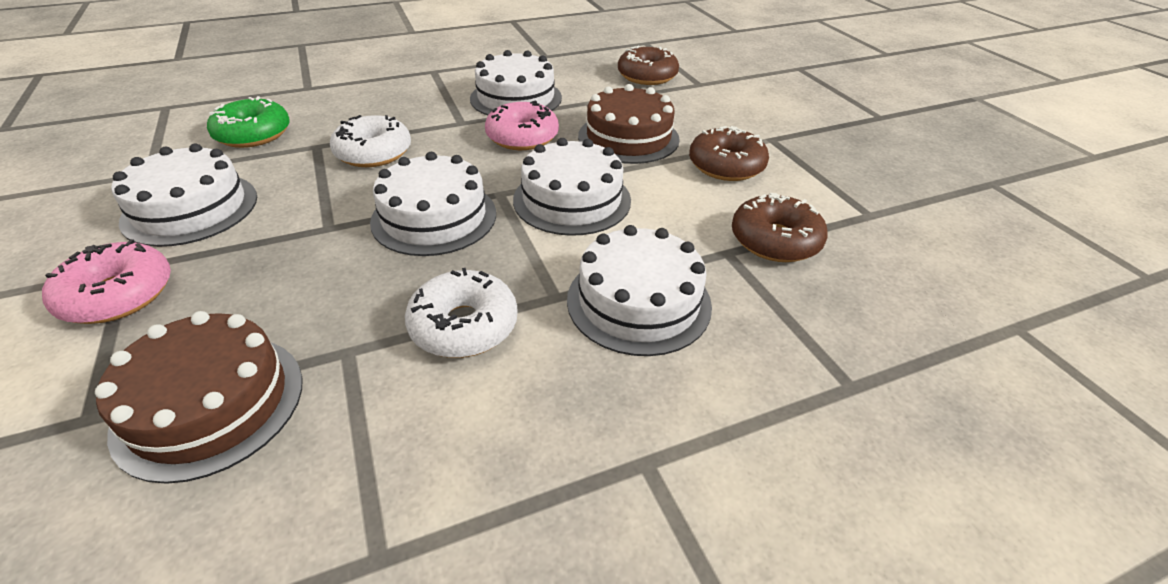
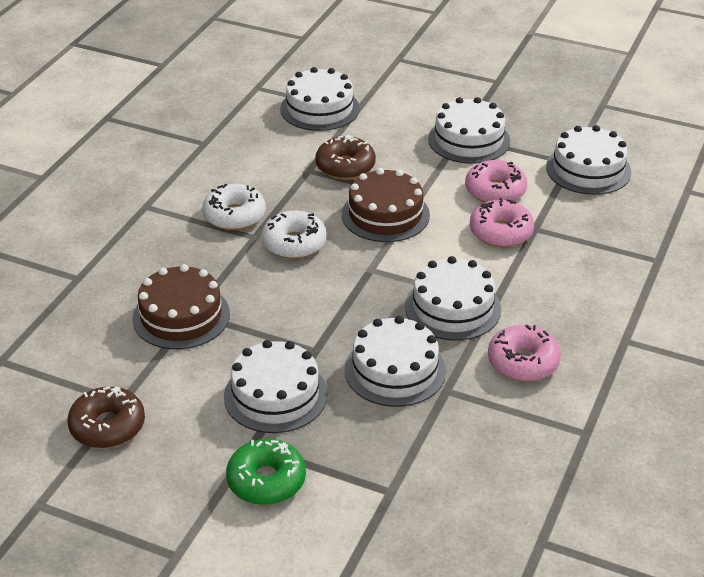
brown donut: 3 -> 2
pink donut: 2 -> 3
white cake: 5 -> 6

